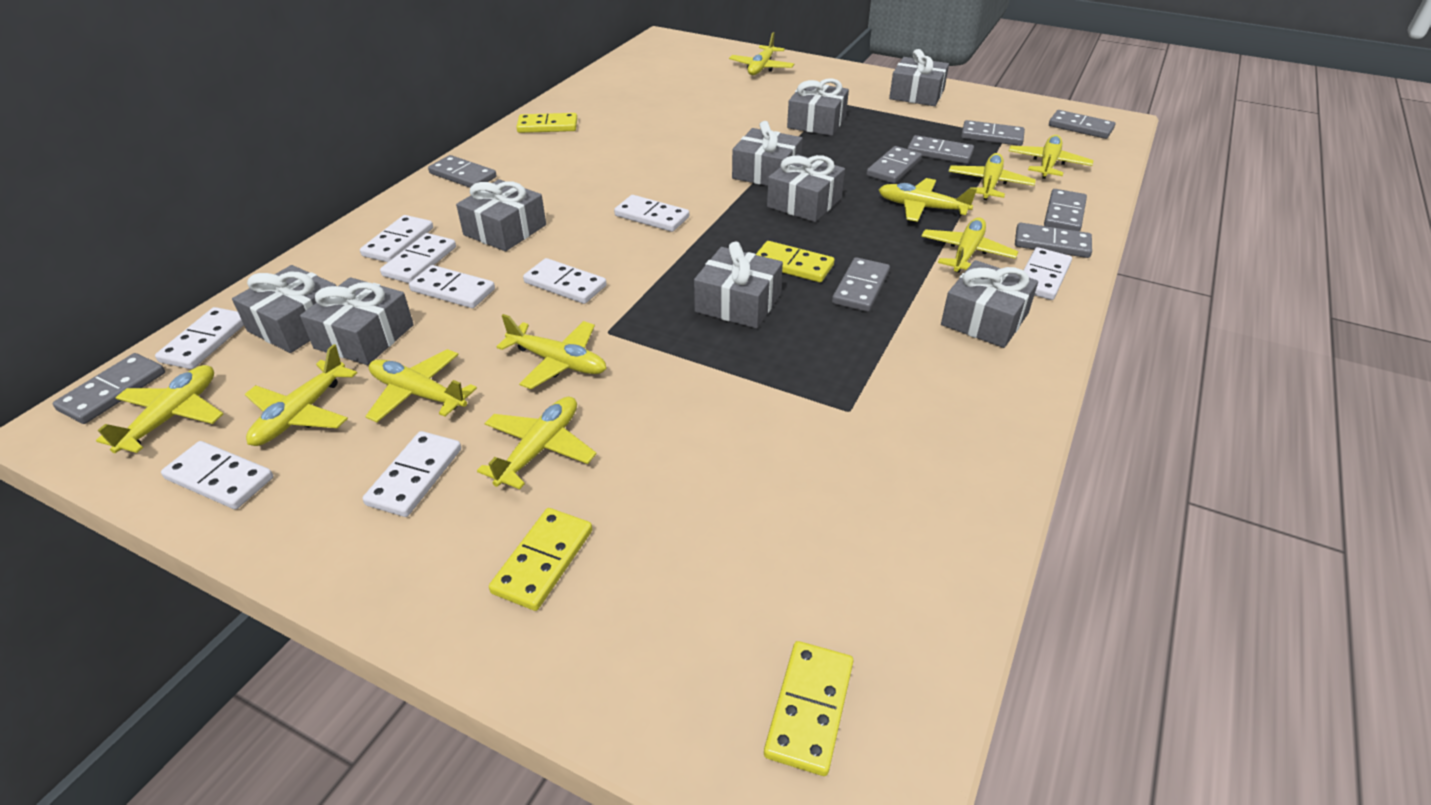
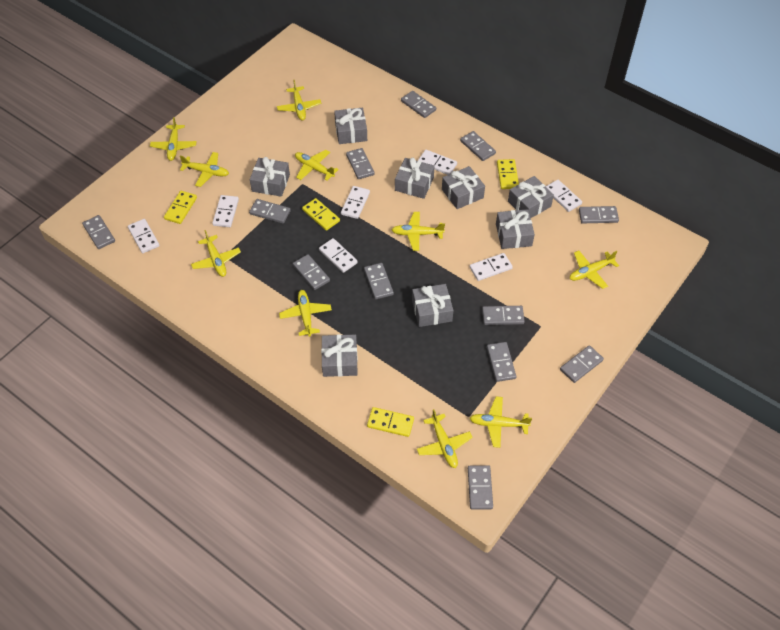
grey domino: 9 -> 12
grey gift: 9 -> 8
white domino: 9 -> 7

